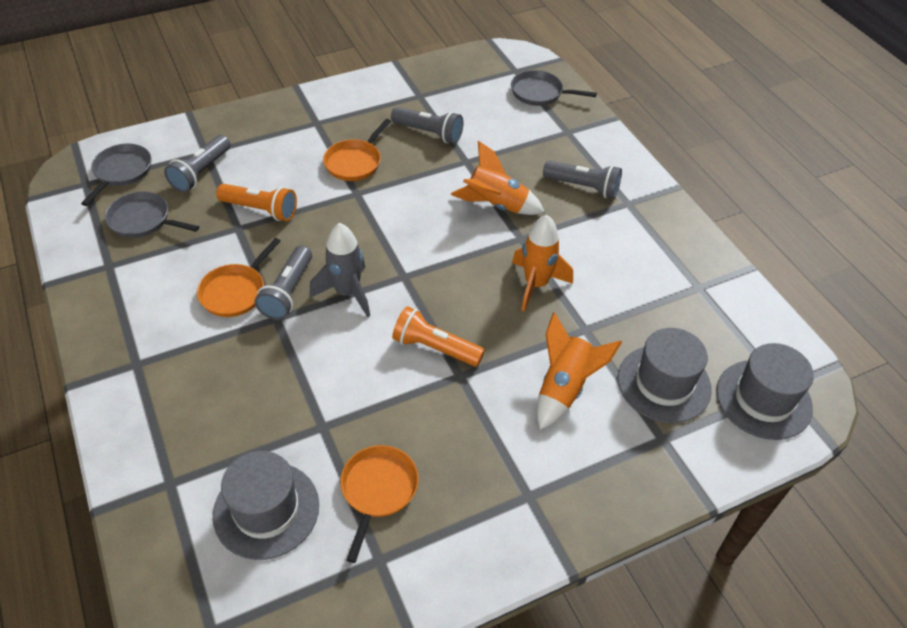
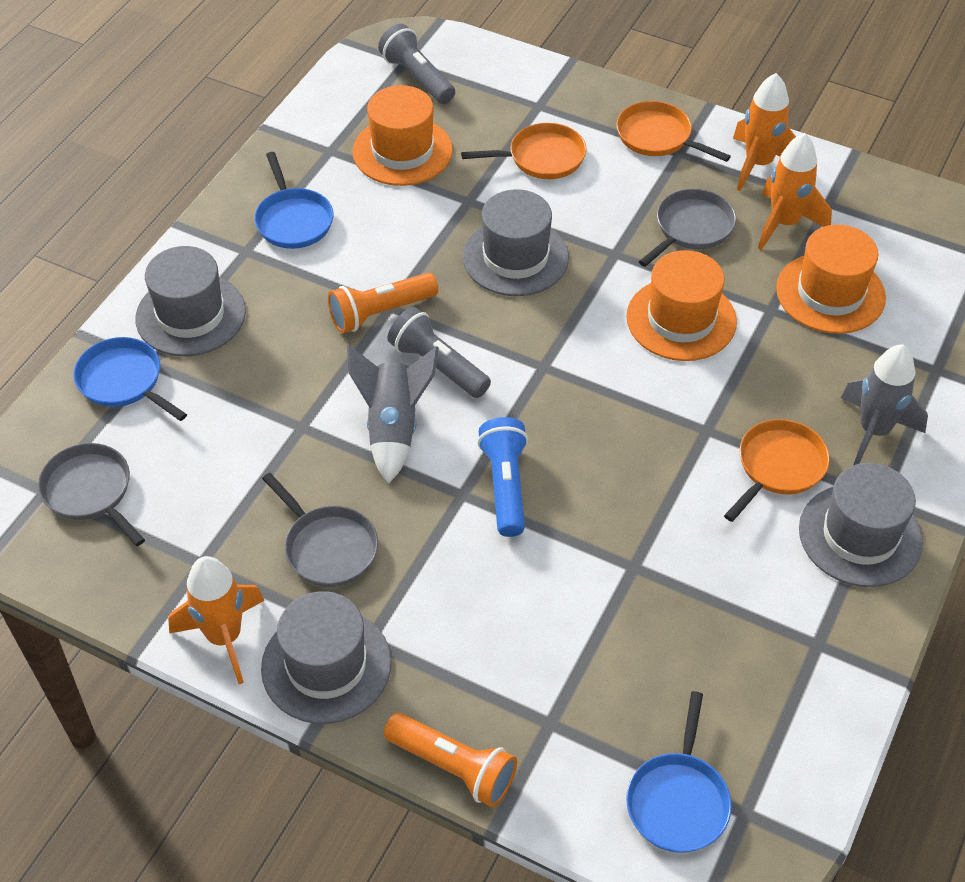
blue flashlight: 0 -> 1
blue pan: 0 -> 3
grey flashlight: 4 -> 2
grey hat: 3 -> 4
grey rocket: 1 -> 2
orange hat: 0 -> 3

